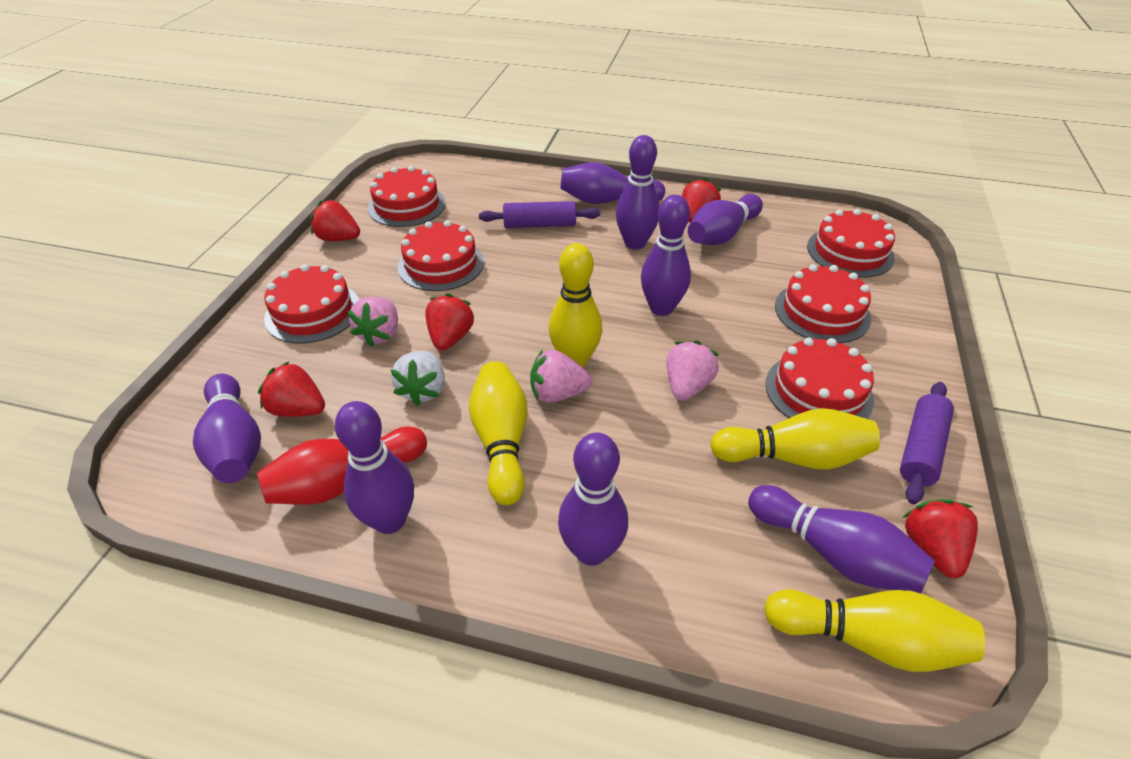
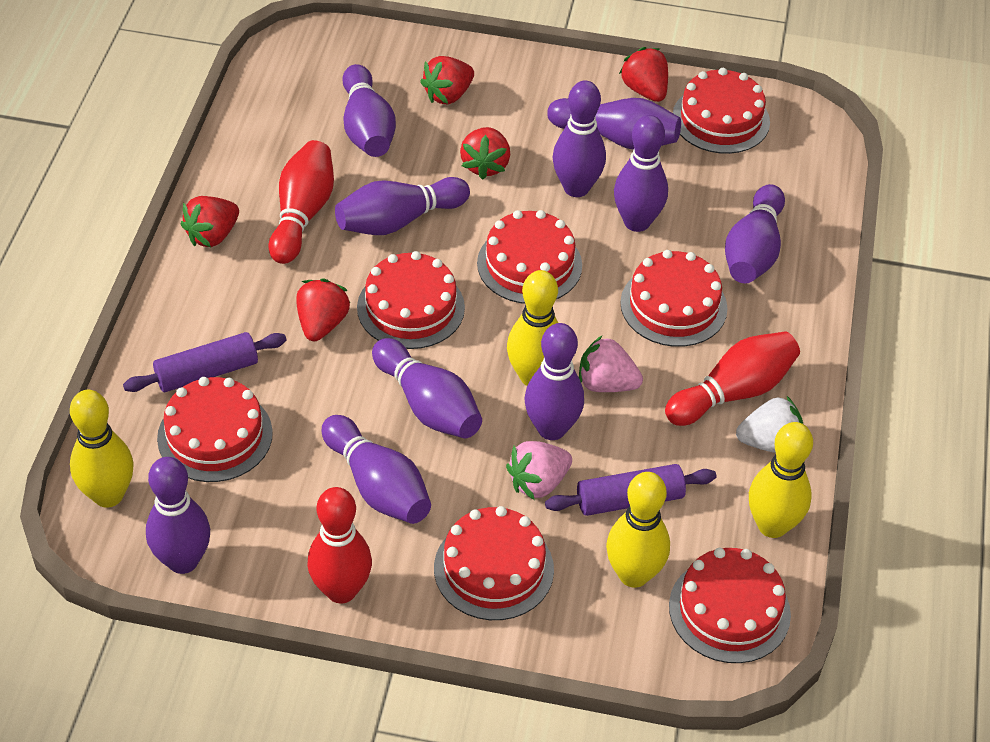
pink strawberry: 3 -> 2
purple bowling pin: 8 -> 10
red bowling pin: 1 -> 3
red cake: 6 -> 7

